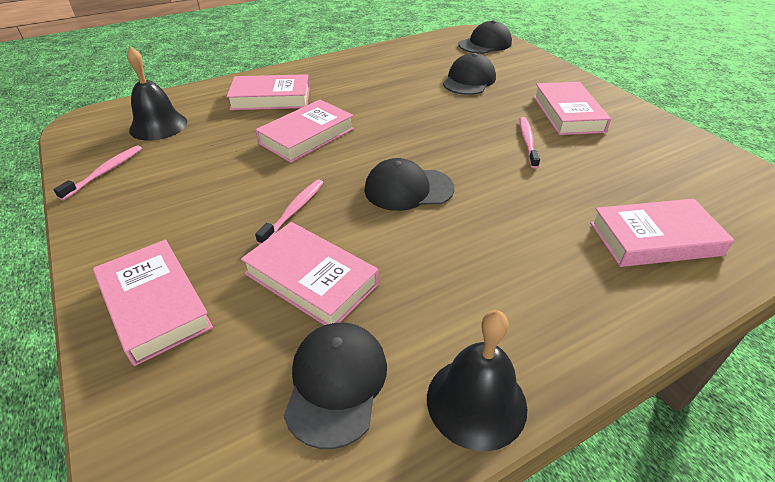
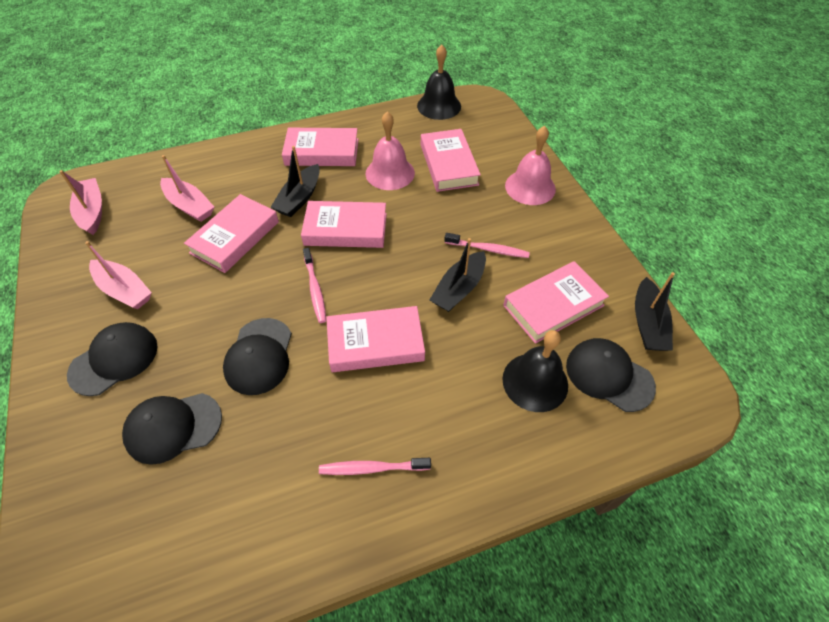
black boat: 0 -> 3
pink bell: 0 -> 2
pink boat: 0 -> 3

